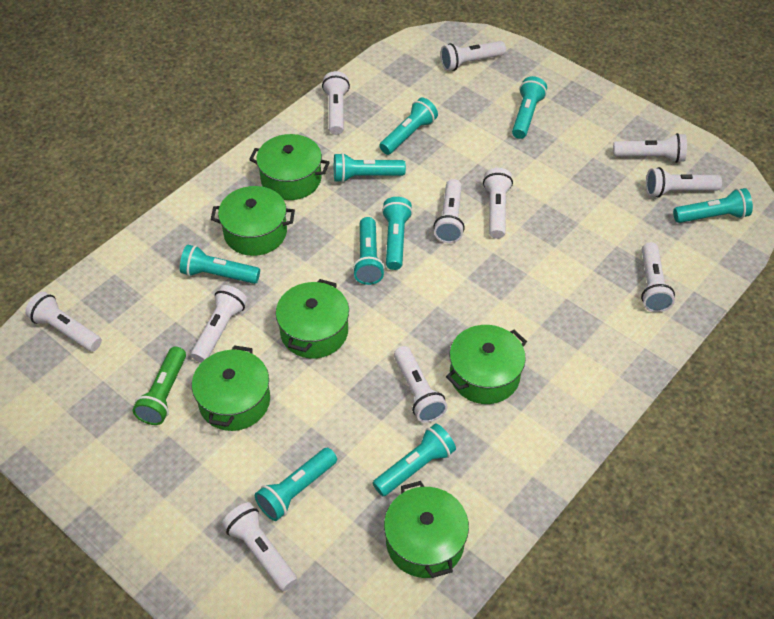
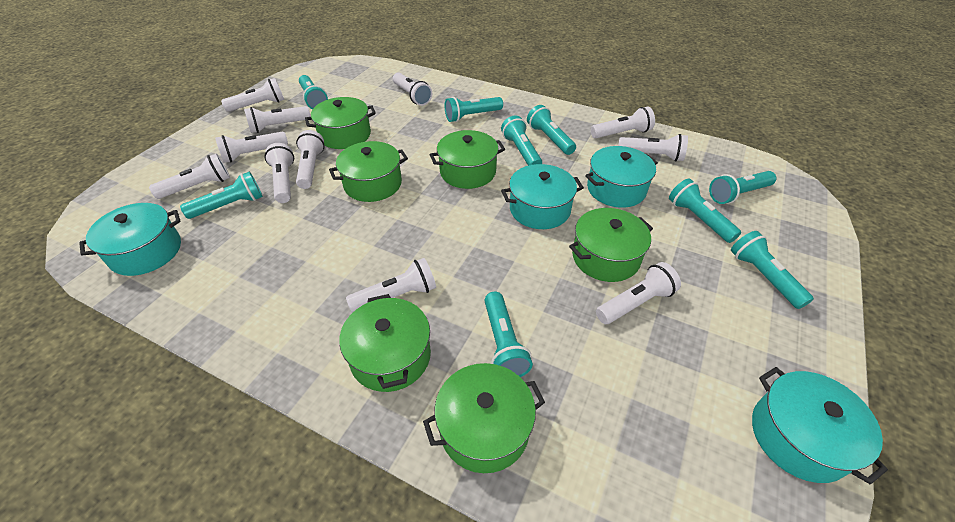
green flashlight: 1 -> 0
turquoise pot: 0 -> 4

